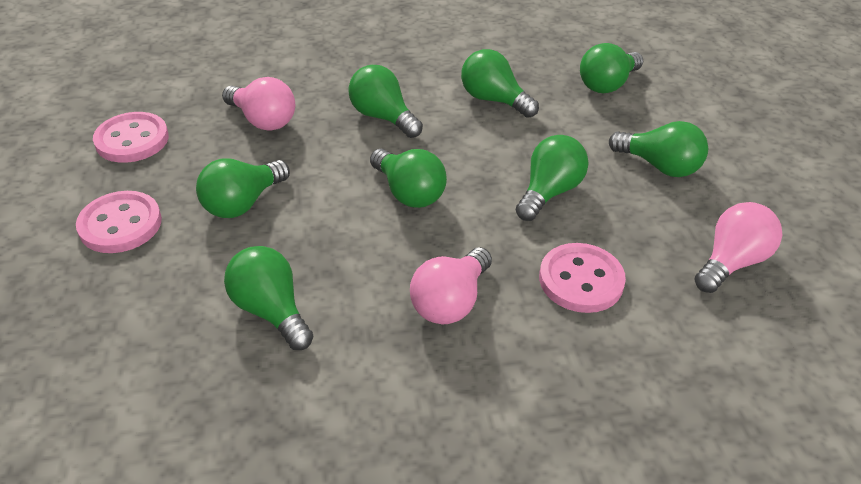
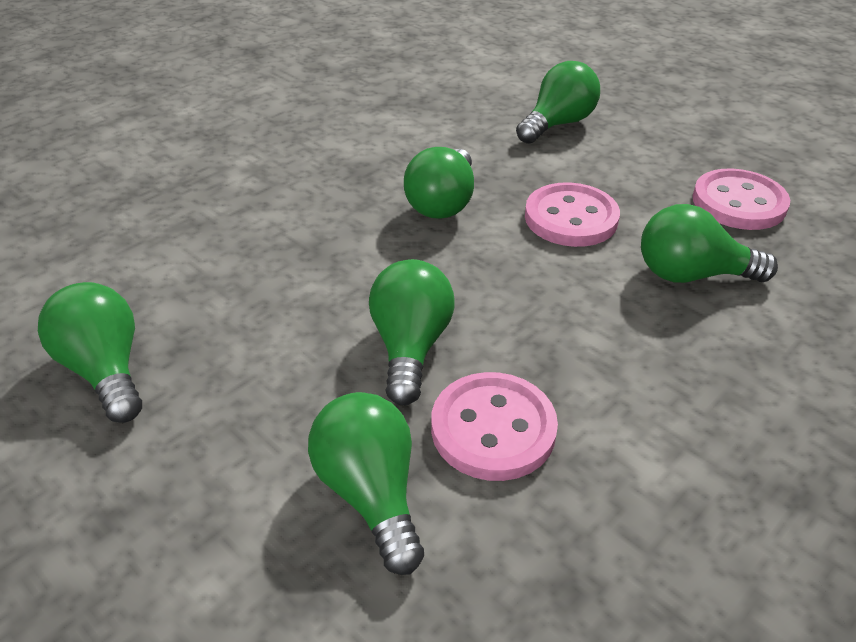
green light bulb: 8 -> 6
pink light bulb: 3 -> 0

